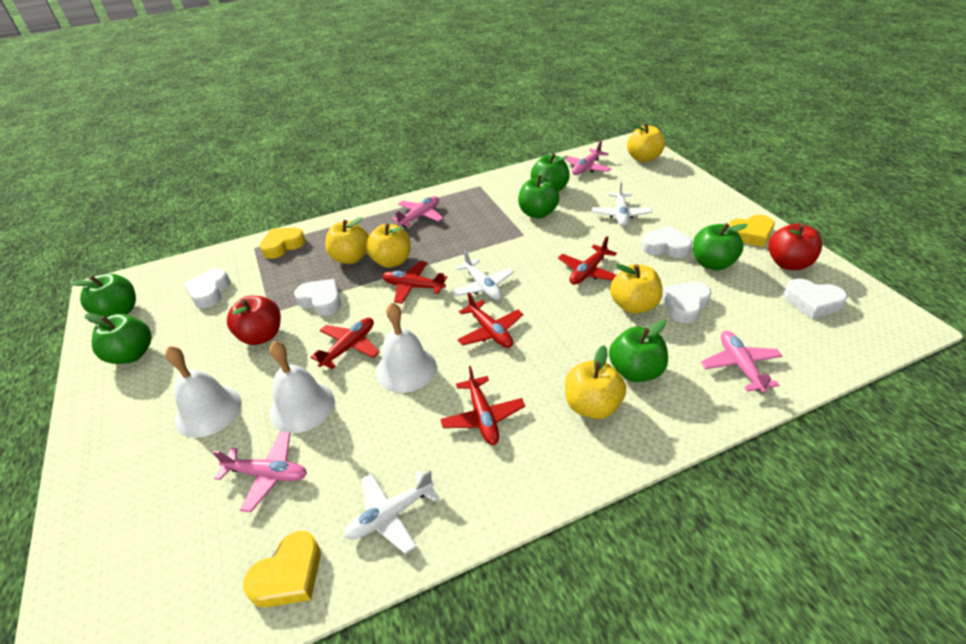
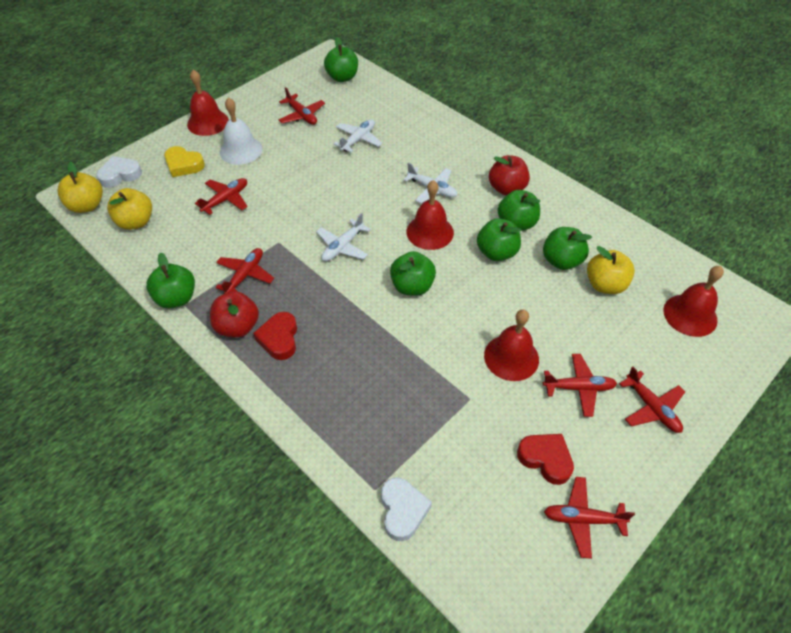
pink plane: 4 -> 0
red bell: 0 -> 4
red heart: 0 -> 2
red plane: 5 -> 6
white bell: 3 -> 1
white heart: 5 -> 2
yellow apple: 5 -> 3
yellow heart: 3 -> 1

